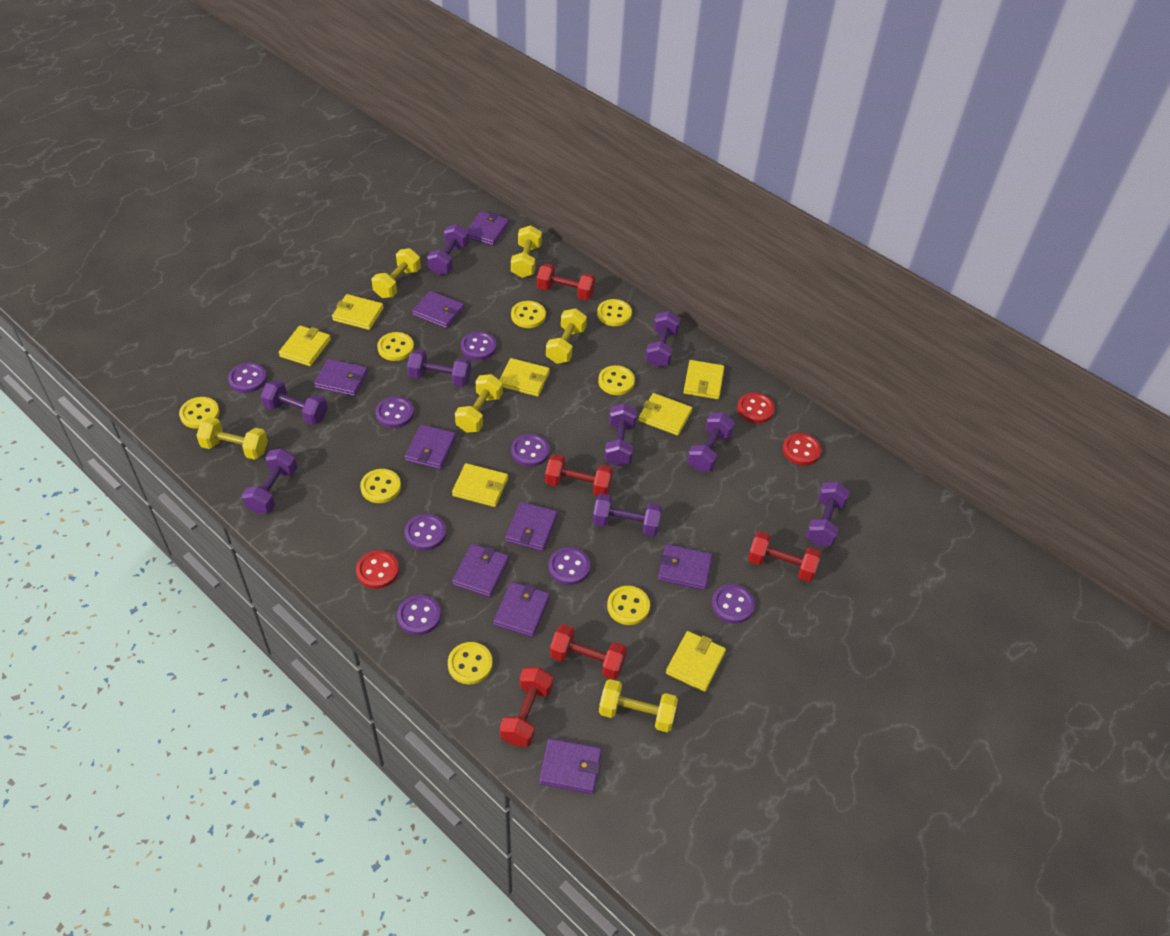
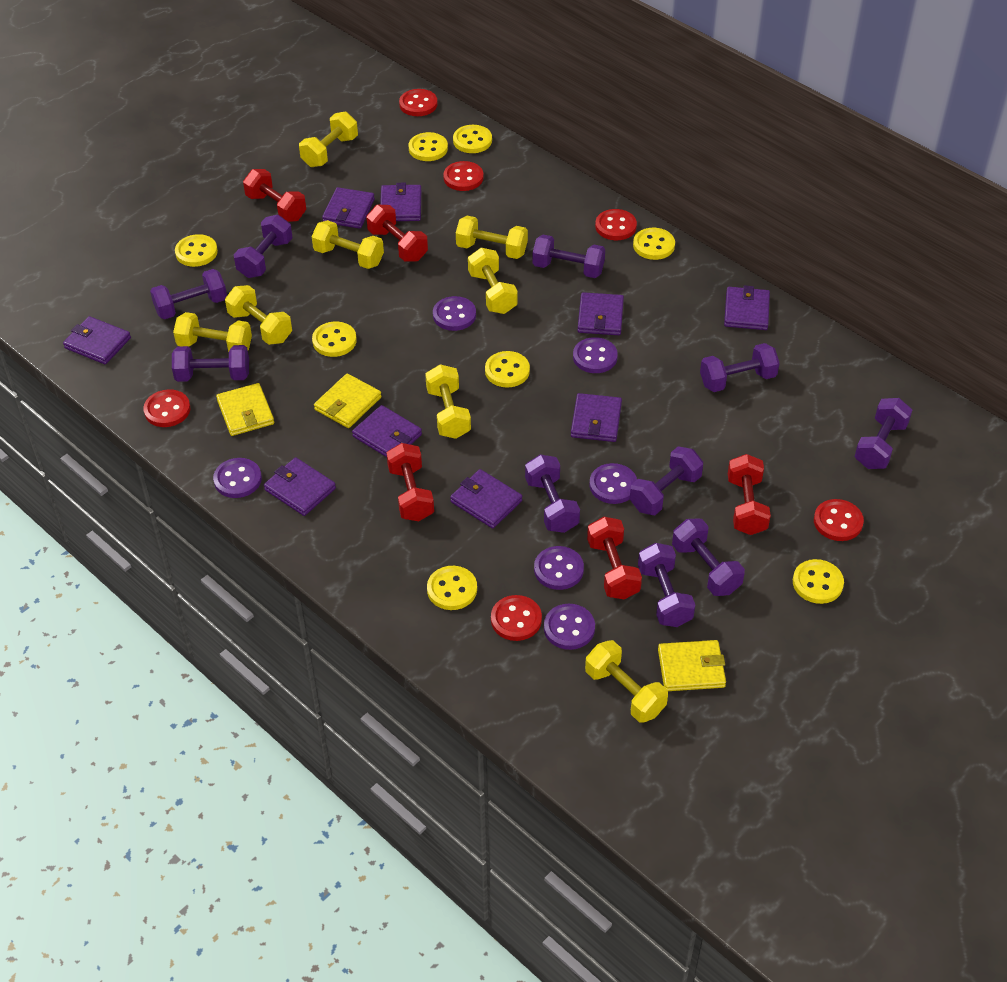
purple button: 8 -> 6
purple dumbbell: 9 -> 10
red button: 3 -> 6
yellow dumbbell: 6 -> 8
yellow wallet: 7 -> 3

